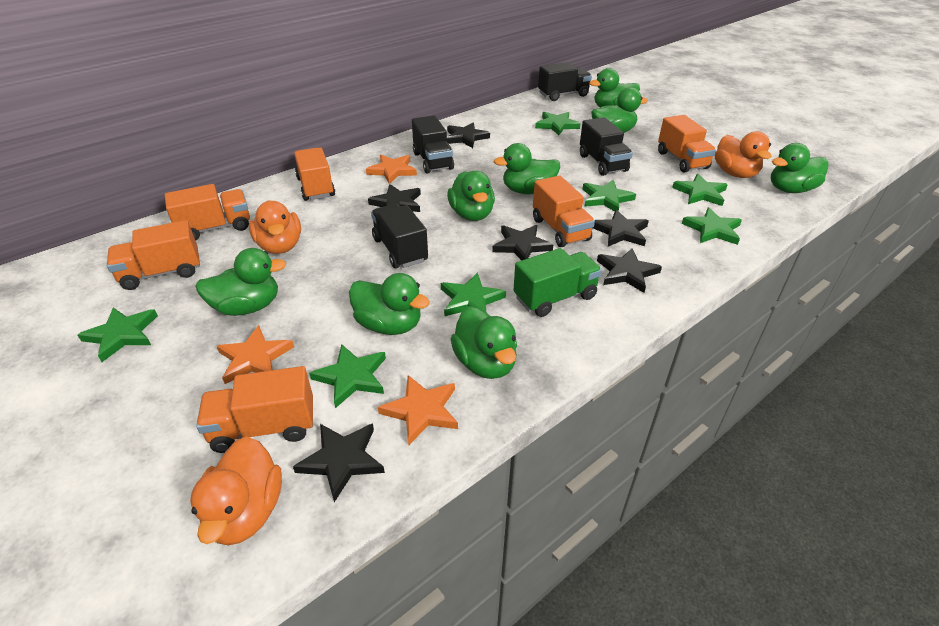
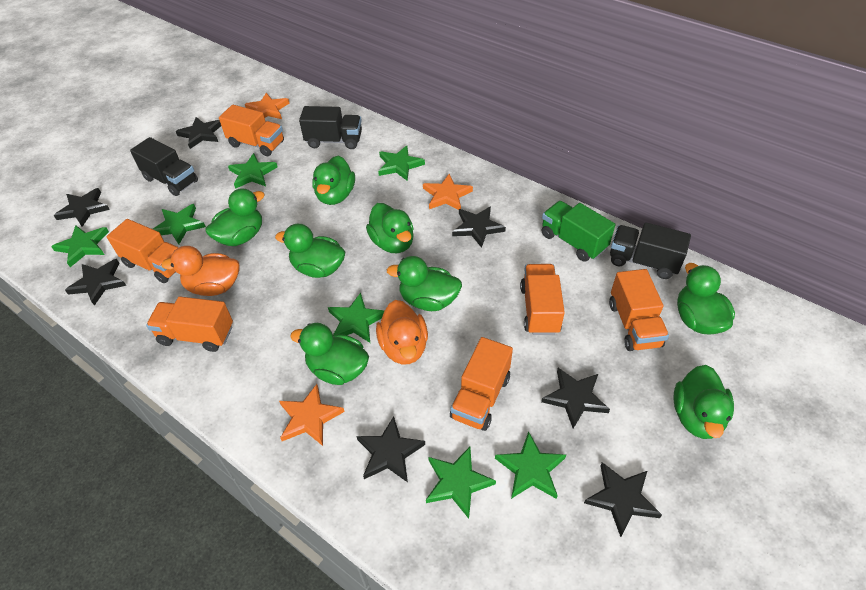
black star: 6 -> 7
black truck: 4 -> 3
orange duck: 3 -> 2

